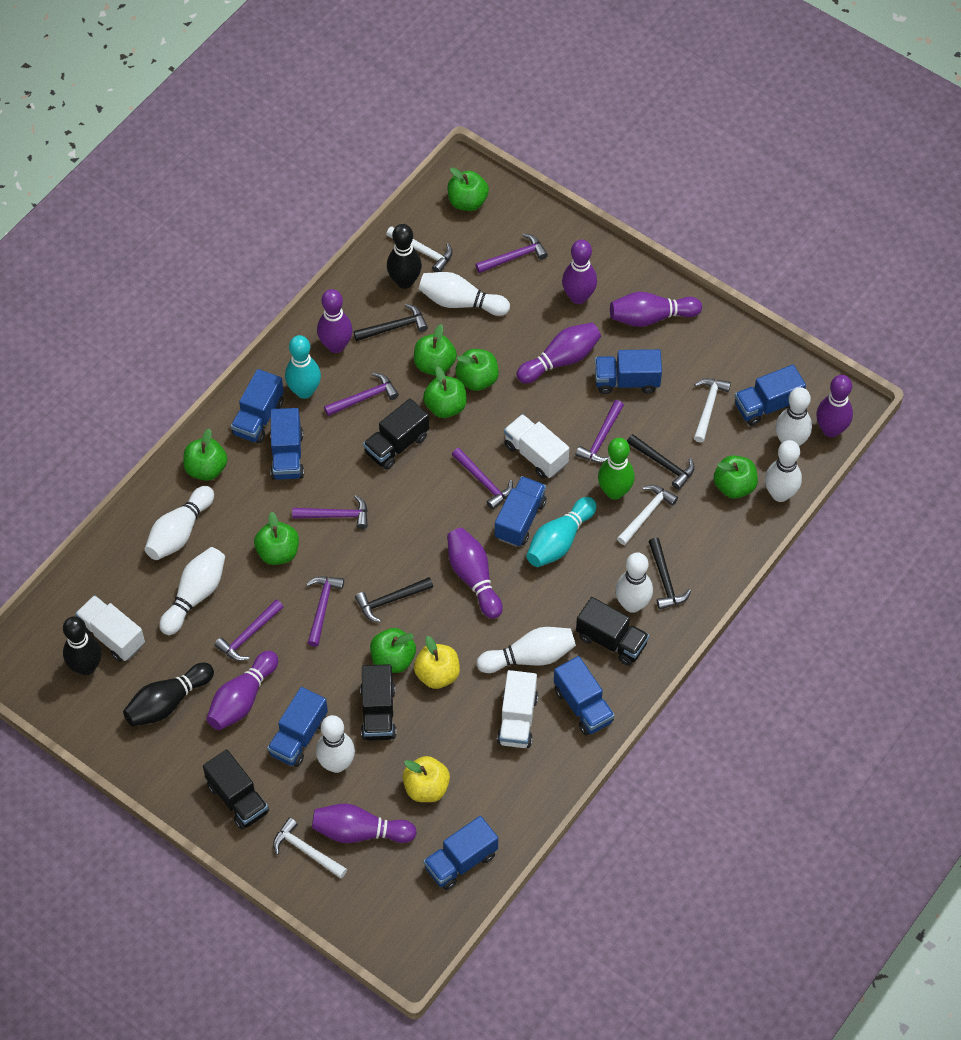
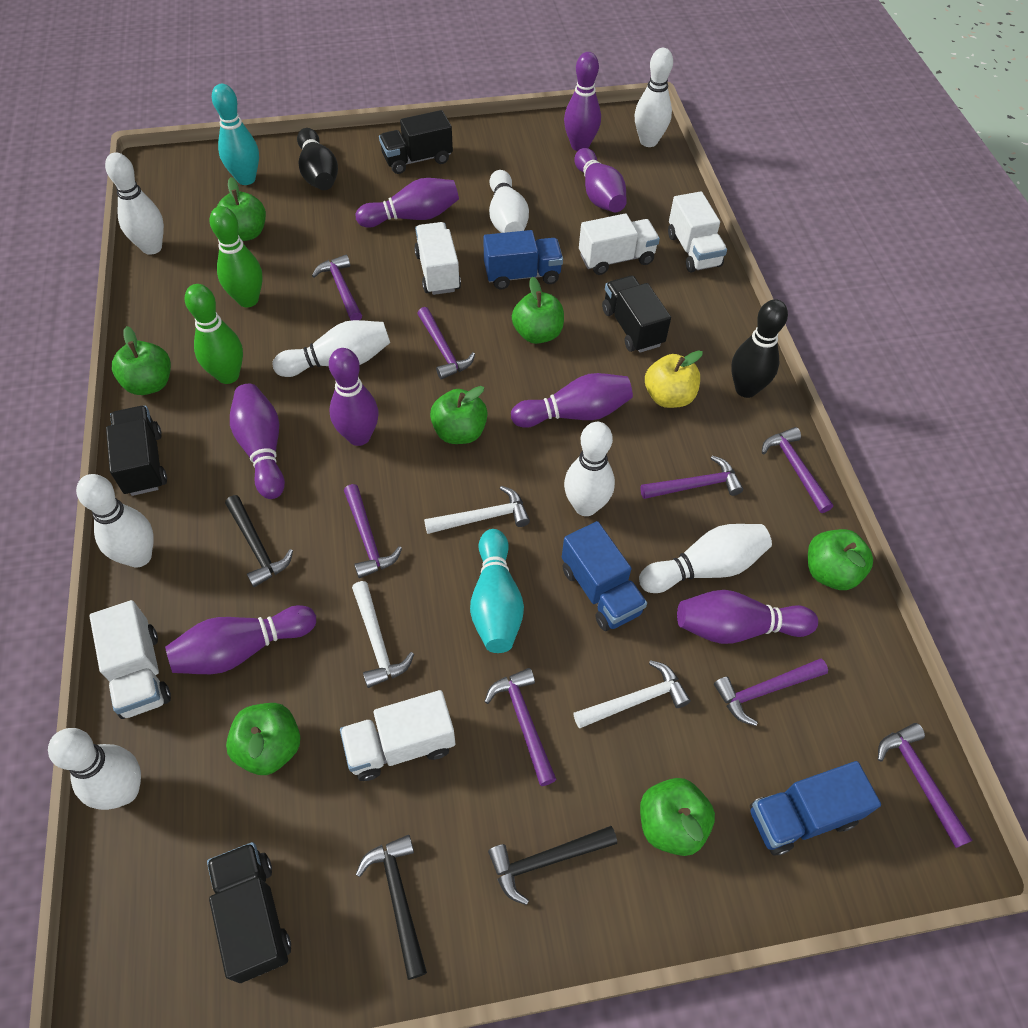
black bowling pin: 3 -> 2
black hammer: 4 -> 3
blue truck: 8 -> 3
green apple: 8 -> 7
green bowling pin: 1 -> 2
purple hammer: 7 -> 8
white hammer: 4 -> 3
white truck: 3 -> 5
yellow apple: 2 -> 1

